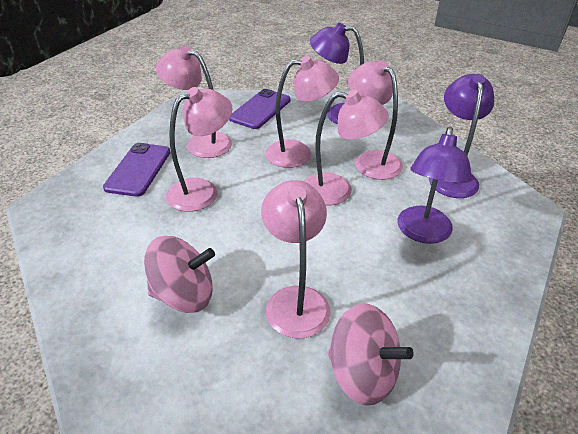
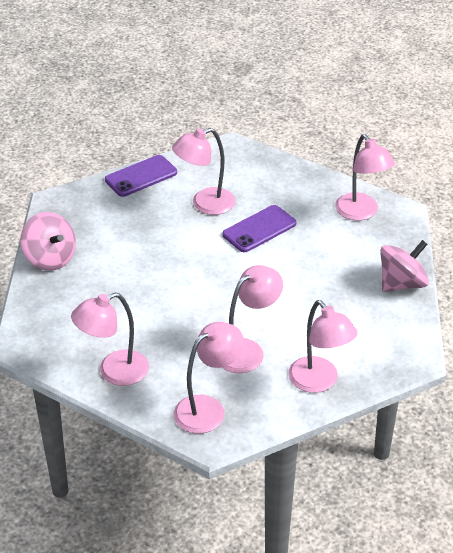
purple lamp: 3 -> 0

